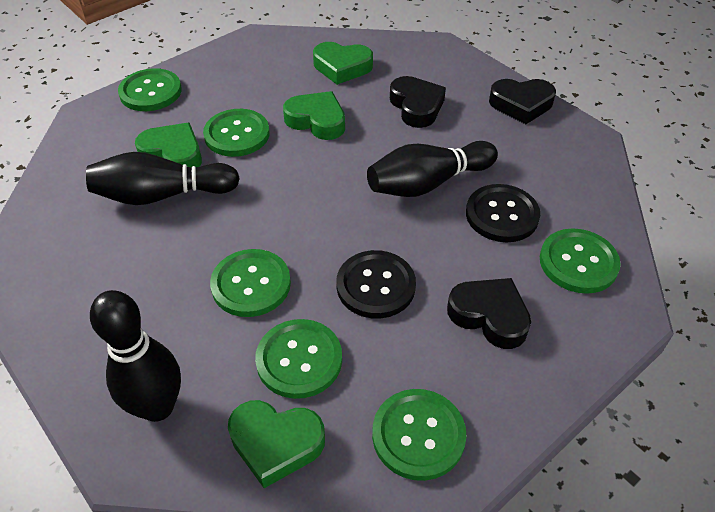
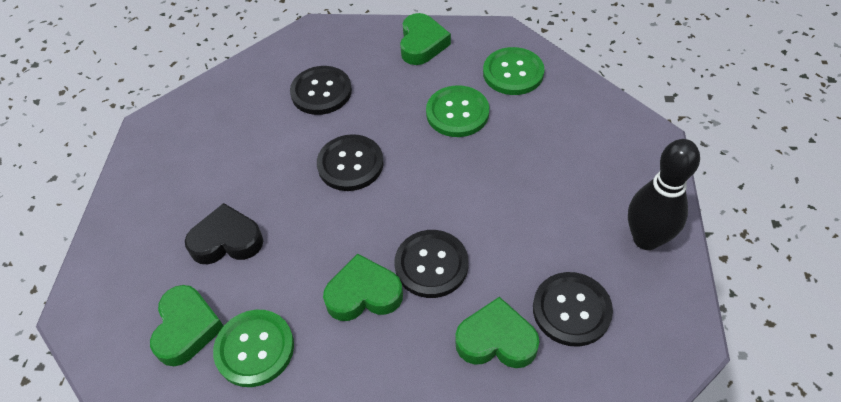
black bowling pin: 3 -> 1
black button: 2 -> 4
black heart: 3 -> 1
green button: 6 -> 3

